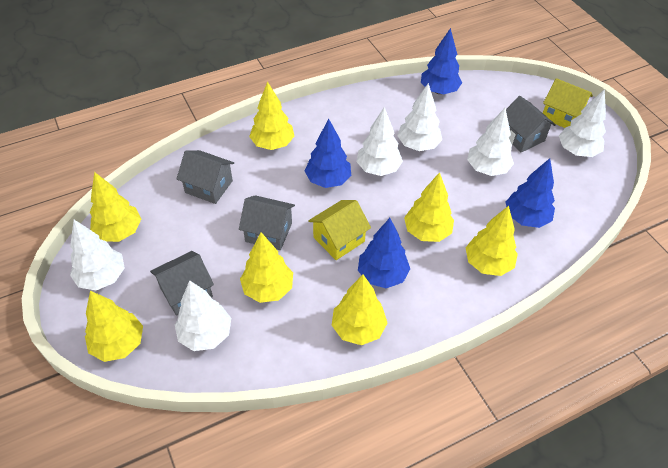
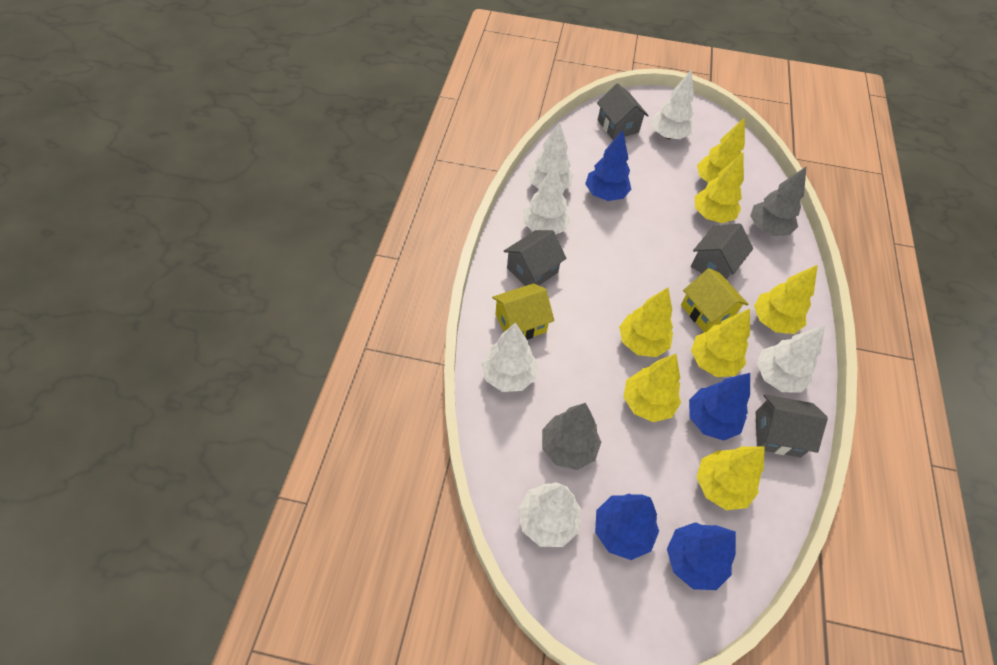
grey tree: 0 -> 2

